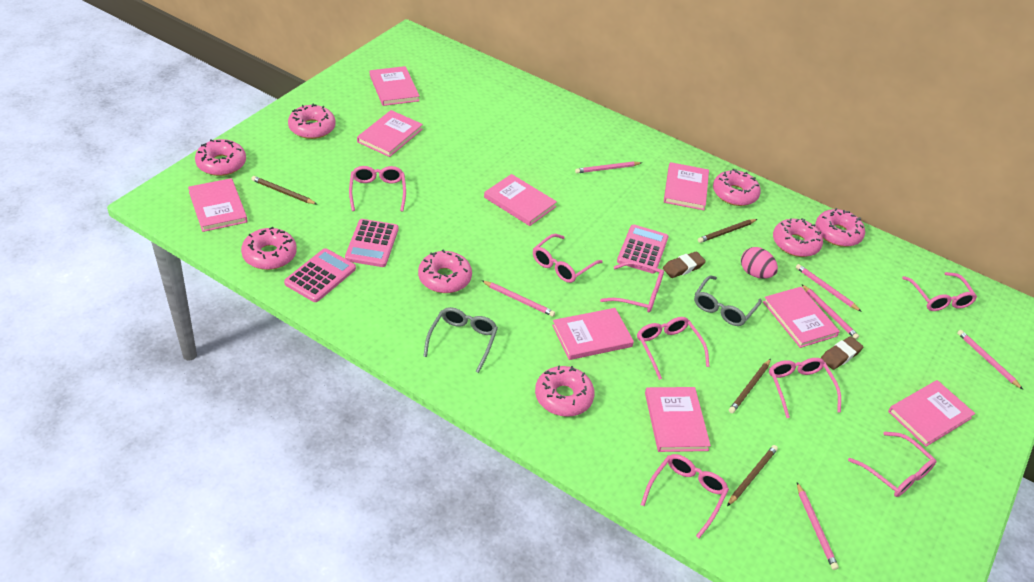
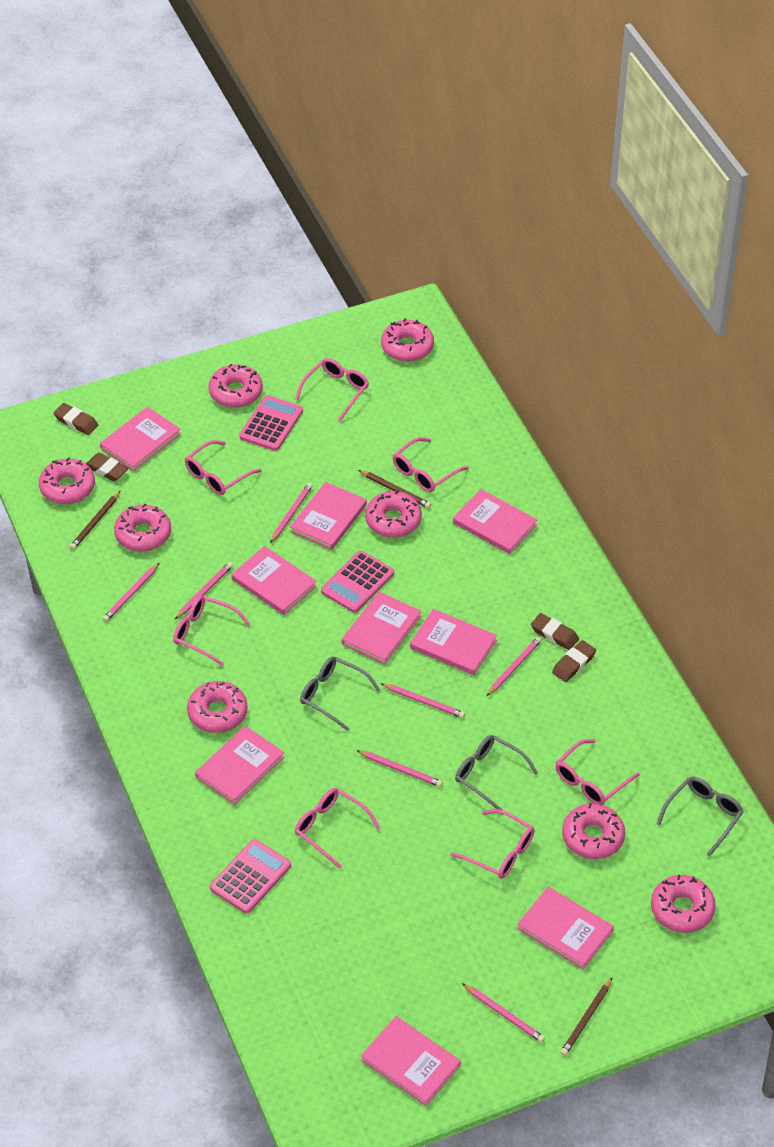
brown eraser: 2 -> 4
brown pencil: 4 -> 3
grey glasses: 2 -> 3
pink egg: 1 -> 0
pink glasses: 8 -> 7
pink pencil: 6 -> 7

